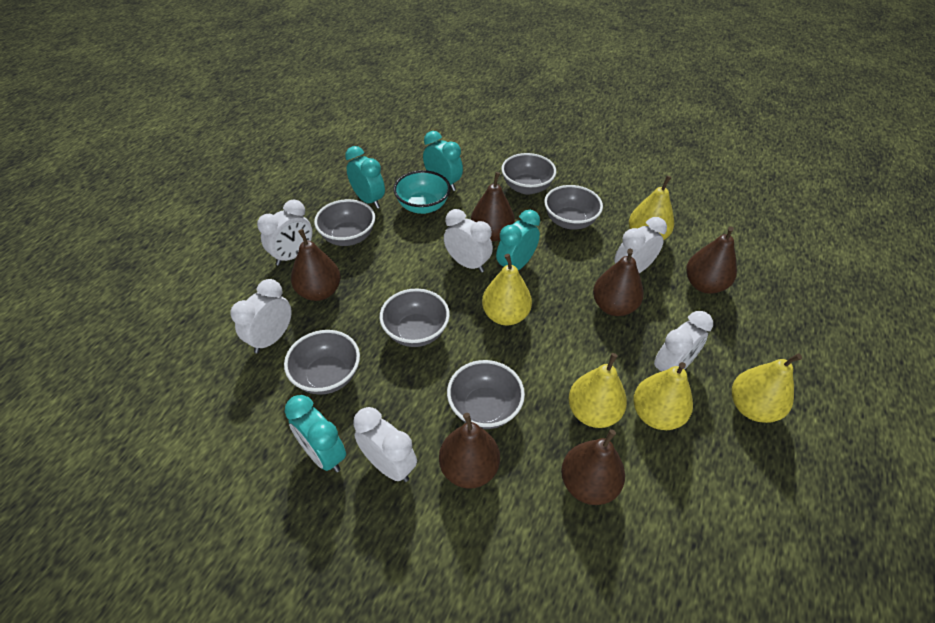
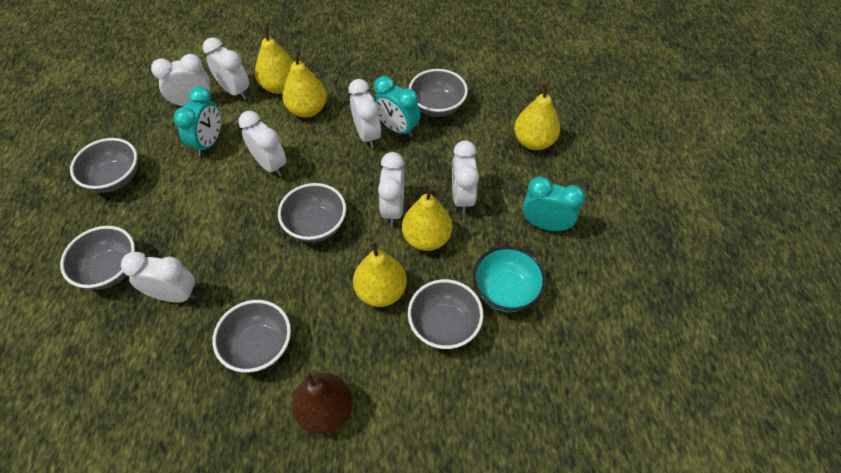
brown pear: 6 -> 1
turquoise clock: 4 -> 3
white clock: 6 -> 7

